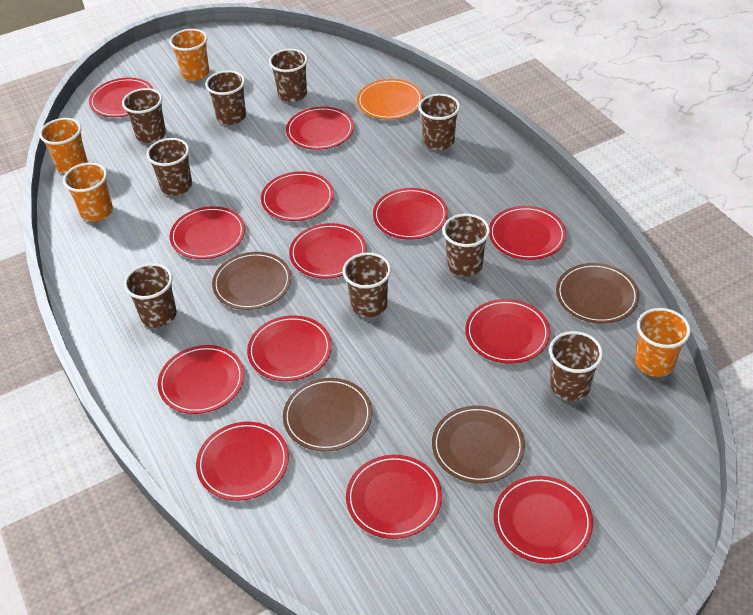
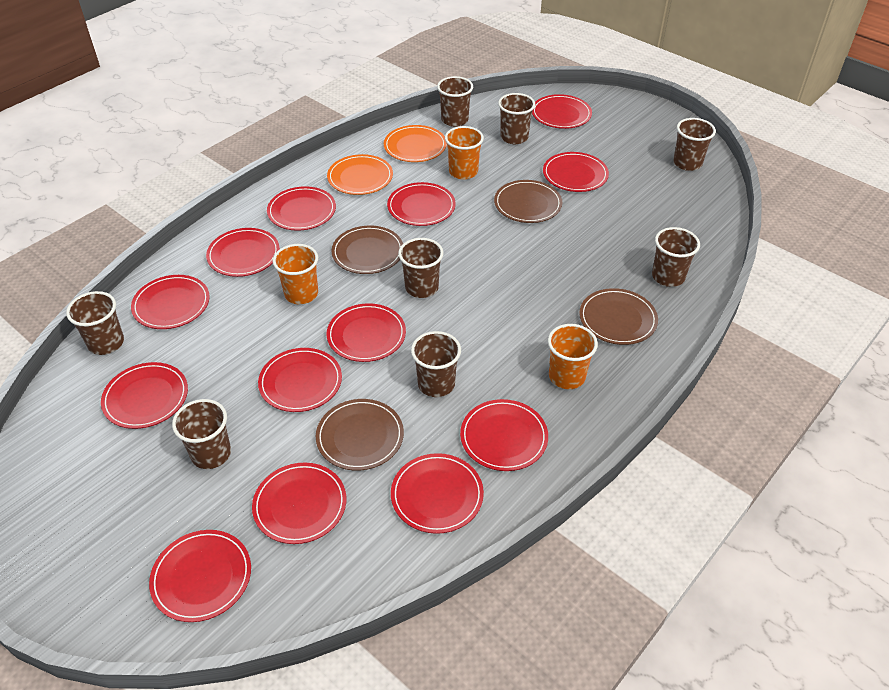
brown cup: 9 -> 8
orange cup: 4 -> 3
orange plate: 1 -> 2

